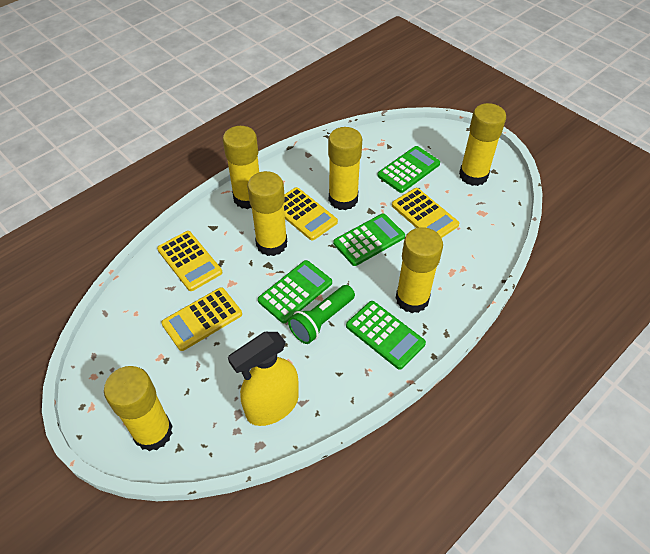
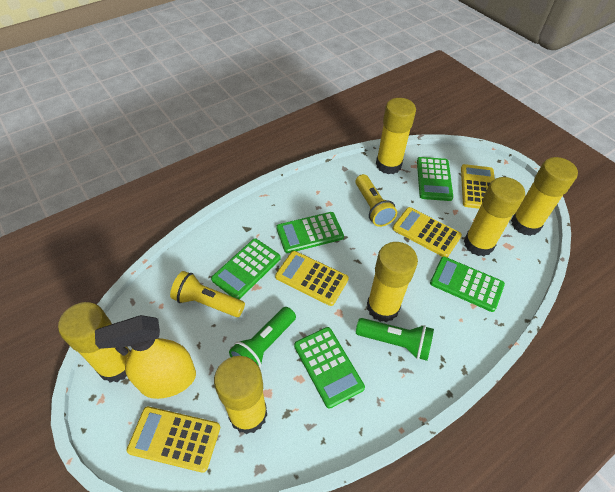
green calculator: 4 -> 5
green flashlight: 1 -> 2
yellow flashlight: 0 -> 2

